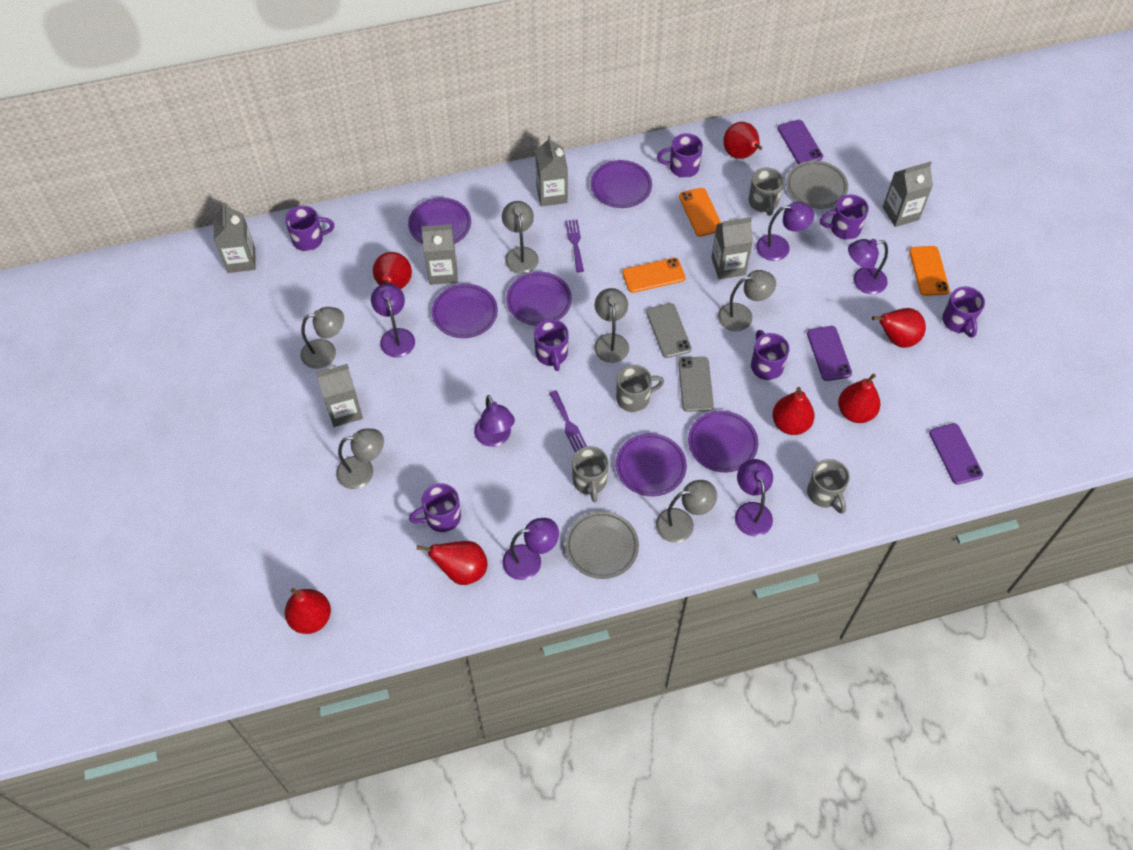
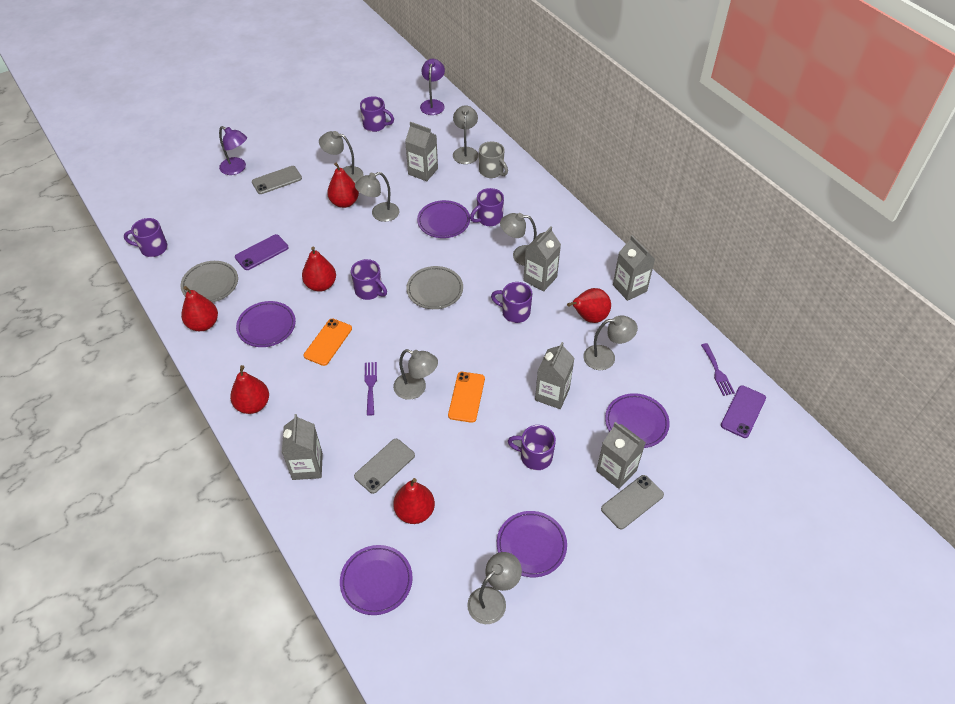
grey lamp: 6 -> 7
grey mug: 4 -> 1
grey phone: 2 -> 3
orange phone: 3 -> 2
purple lamp: 6 -> 2
purple mug: 7 -> 6
purple phone: 3 -> 2
purple plate: 6 -> 5
red pear: 7 -> 6

